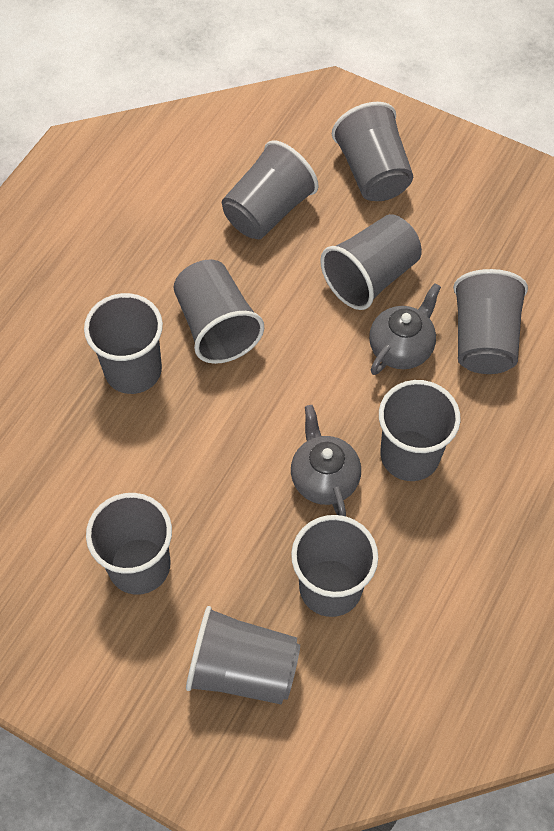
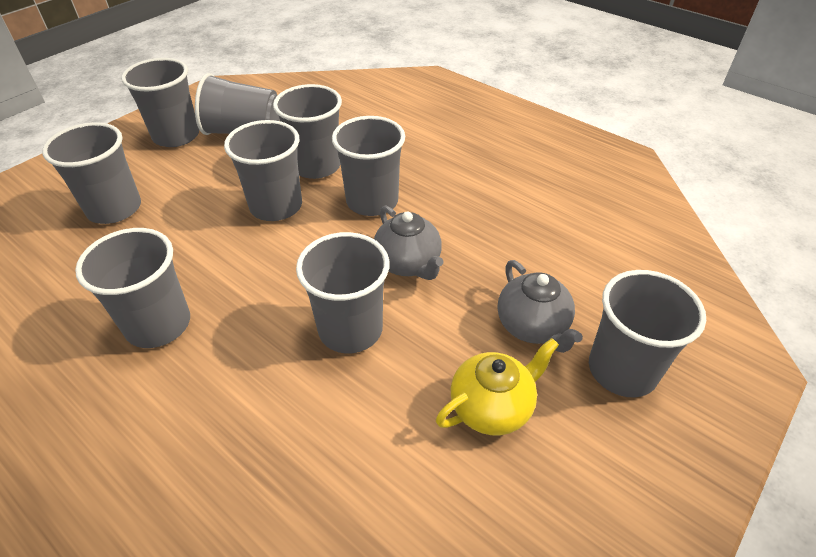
grey cup: 10 -> 9
yellow teapot: 0 -> 1

